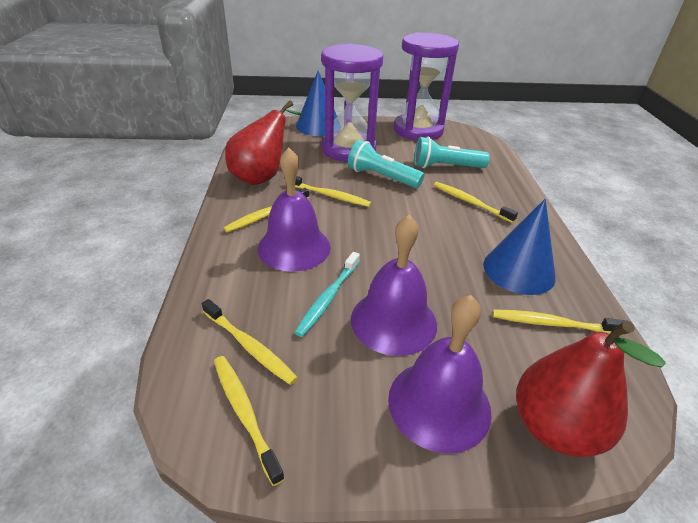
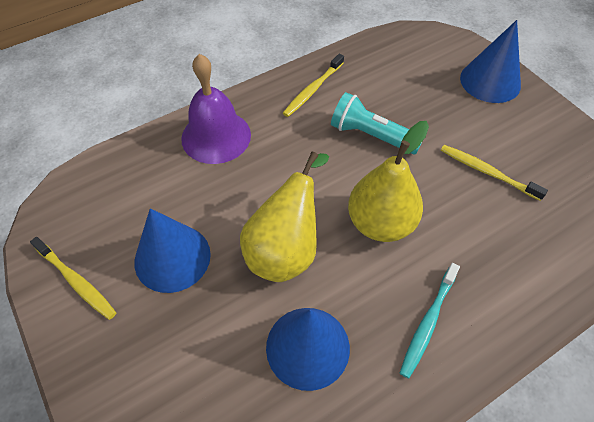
blue cone: 2 -> 3
purple bell: 3 -> 1
purple hourglass: 2 -> 0
red pear: 2 -> 0
turquoise flashlight: 2 -> 1
yellow pear: 0 -> 2
yellow toothbrush: 6 -> 3

